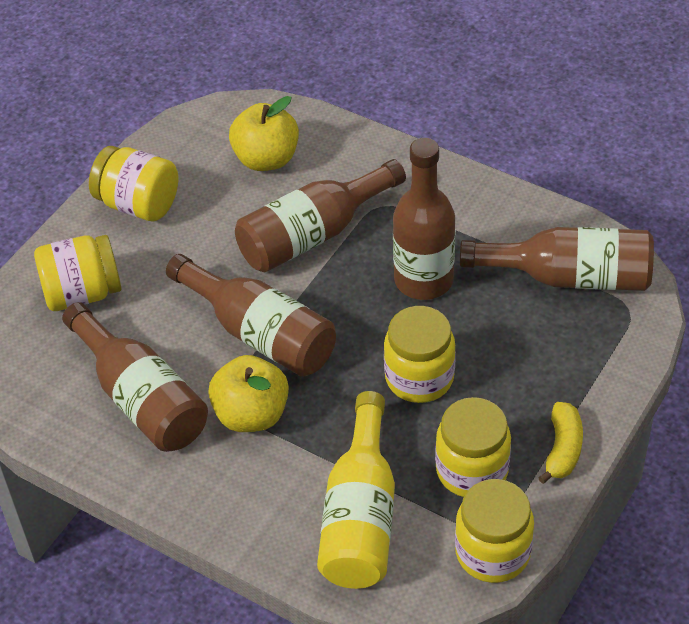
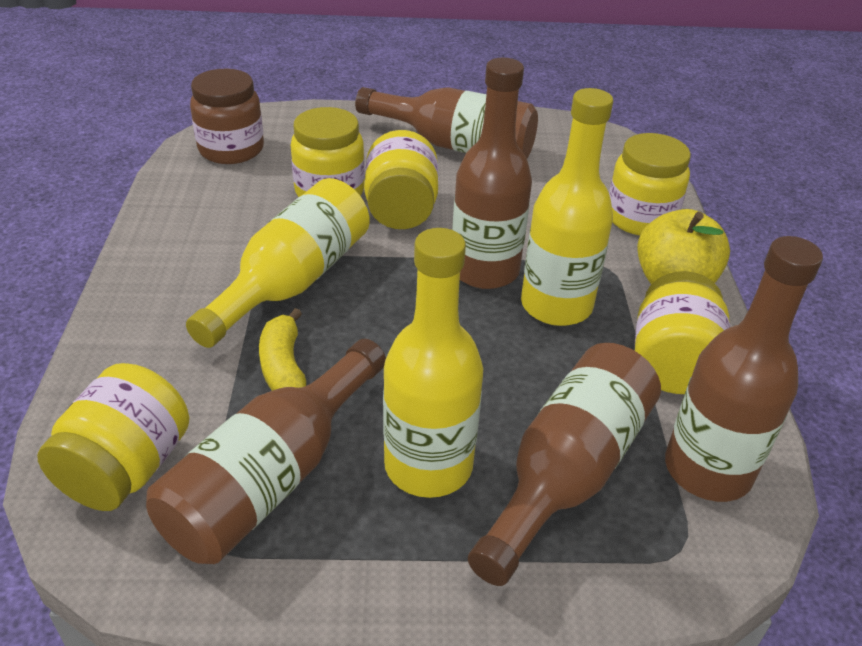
brown jar: 0 -> 1
yellow apple: 2 -> 1
yellow bottle: 1 -> 3

